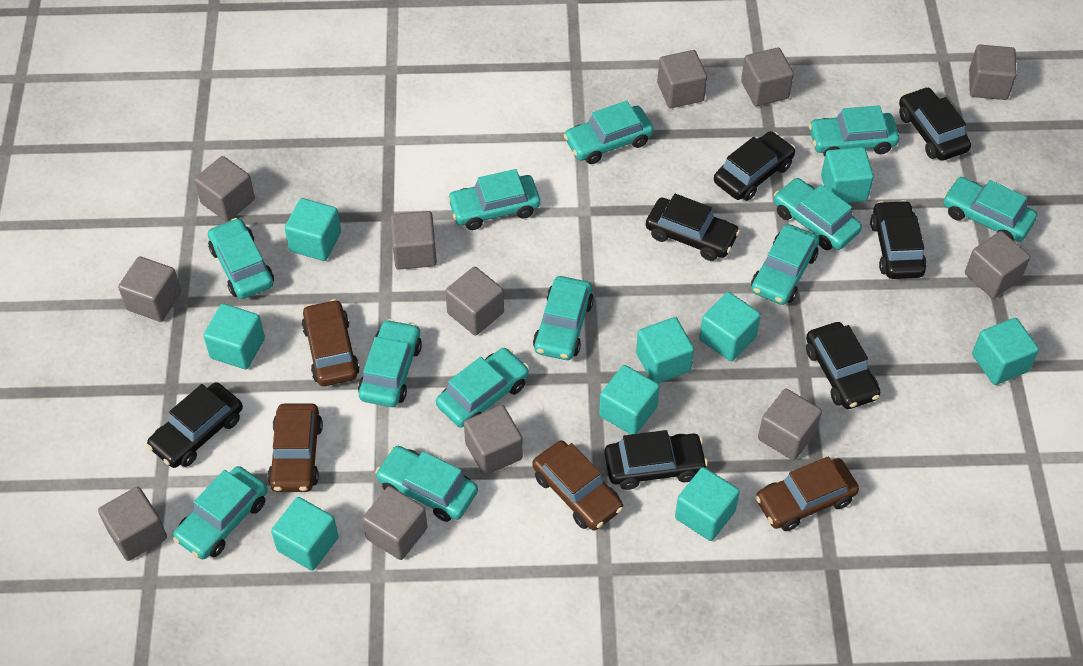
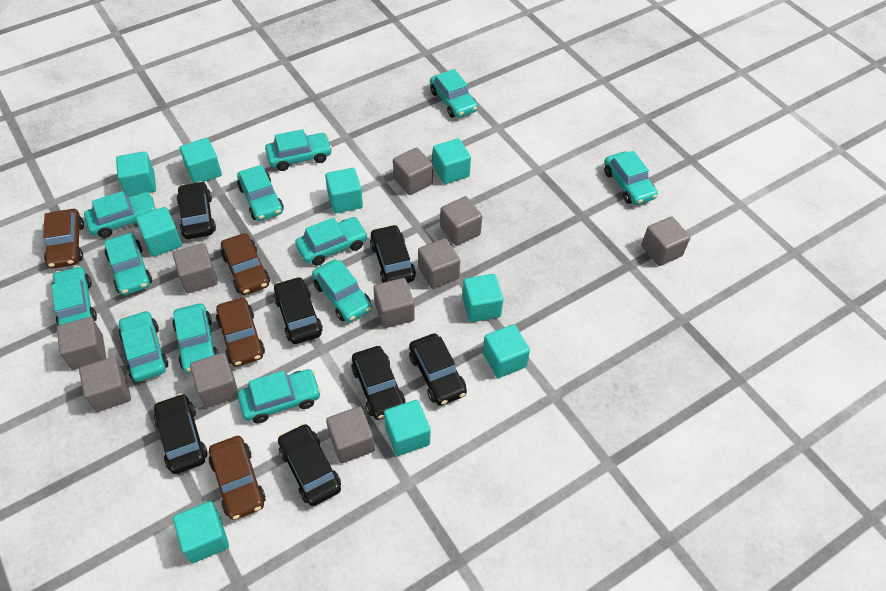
grey cube: 12 -> 10

